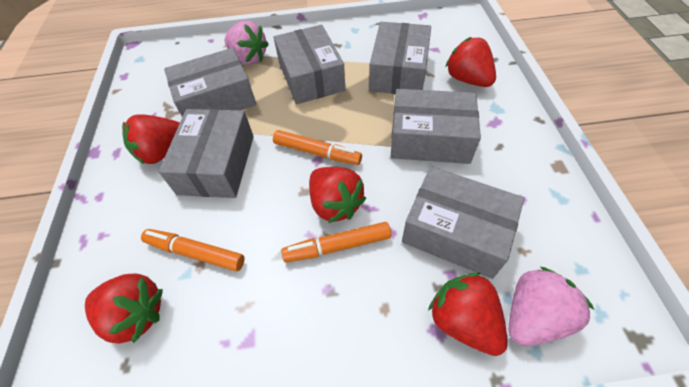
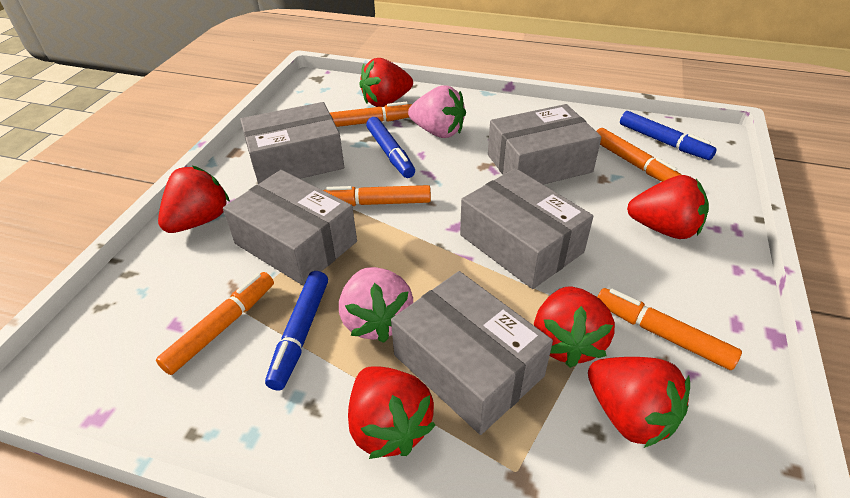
blue marker: 0 -> 3
grey box: 6 -> 5
orange marker: 3 -> 5
red strawberry: 5 -> 6

